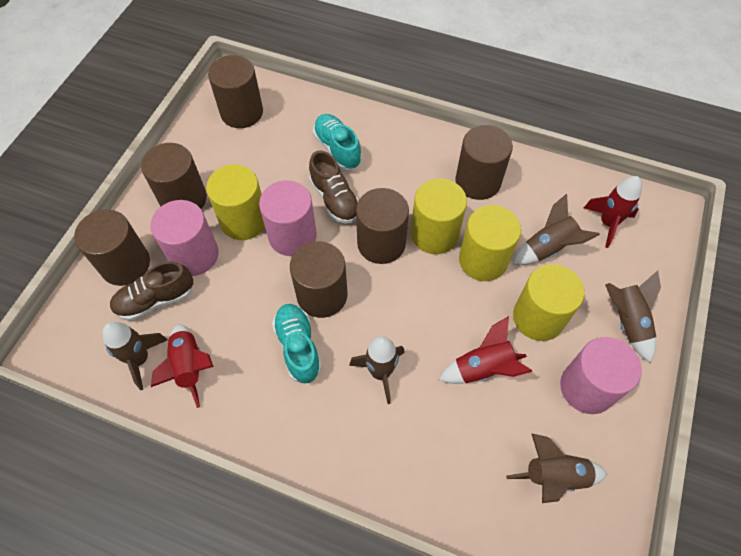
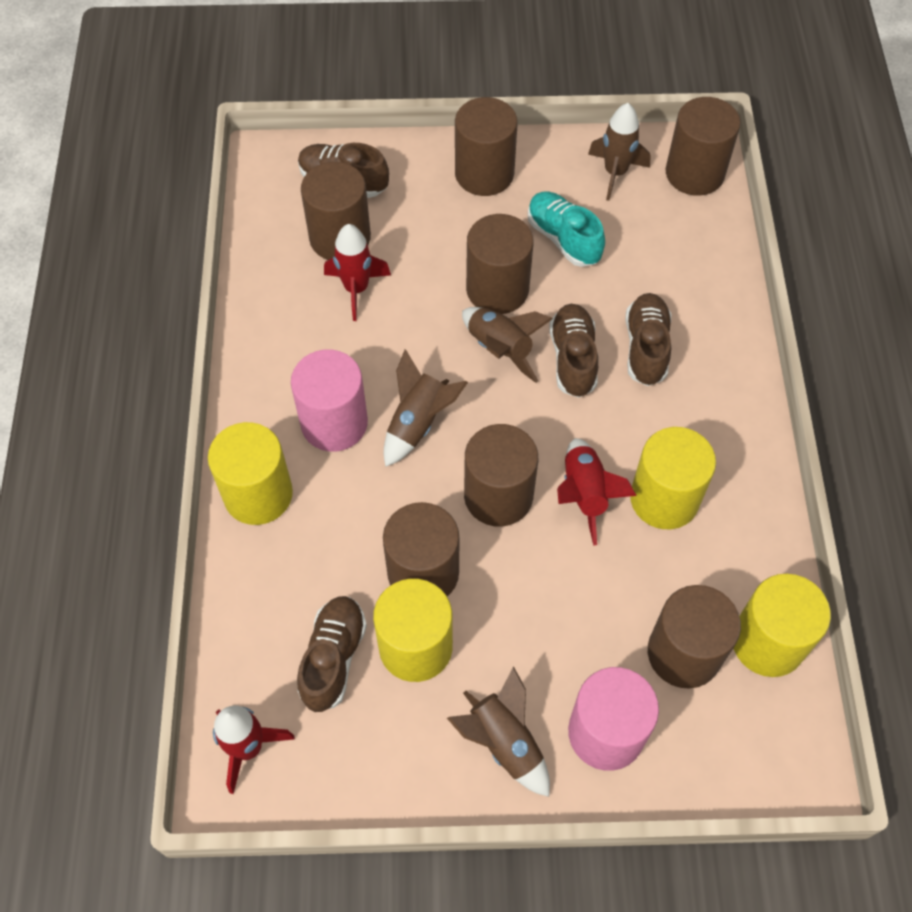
brown cylinder: 6 -> 7
brown rocket: 5 -> 4
brown shoe: 2 -> 4
pink cylinder: 3 -> 2
turquoise shoe: 2 -> 1

